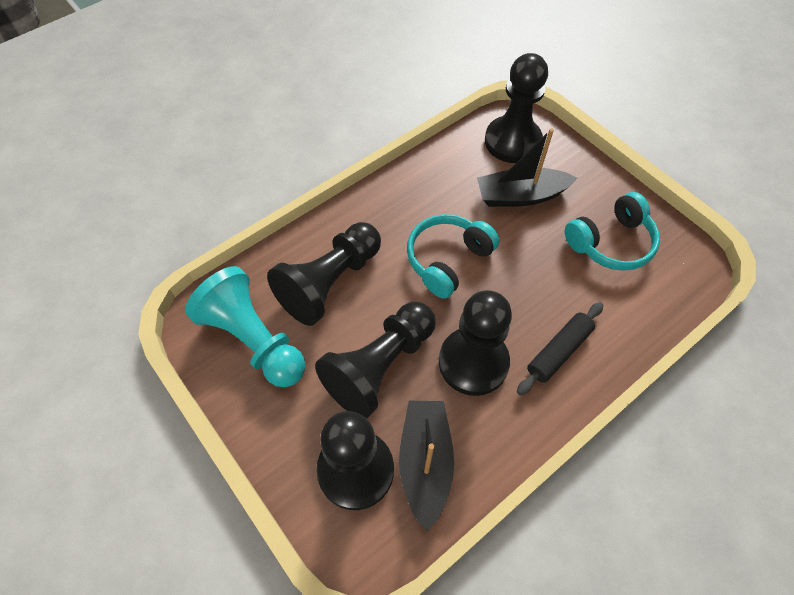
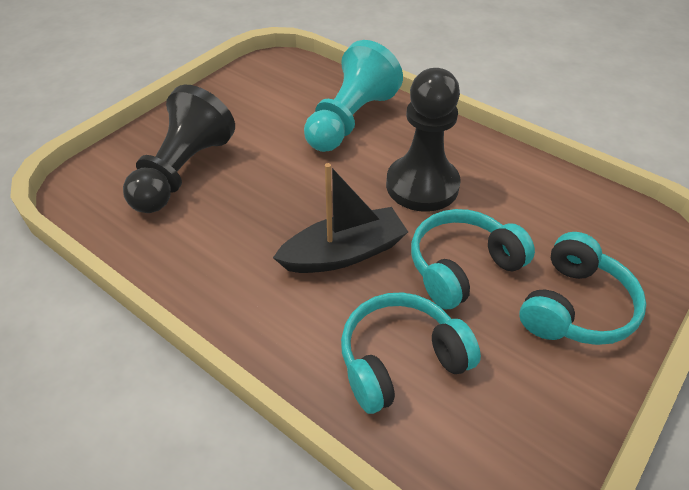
black boat: 2 -> 1
black pawn: 5 -> 2
black rolling pin: 1 -> 0
turquoise headphones: 2 -> 3

